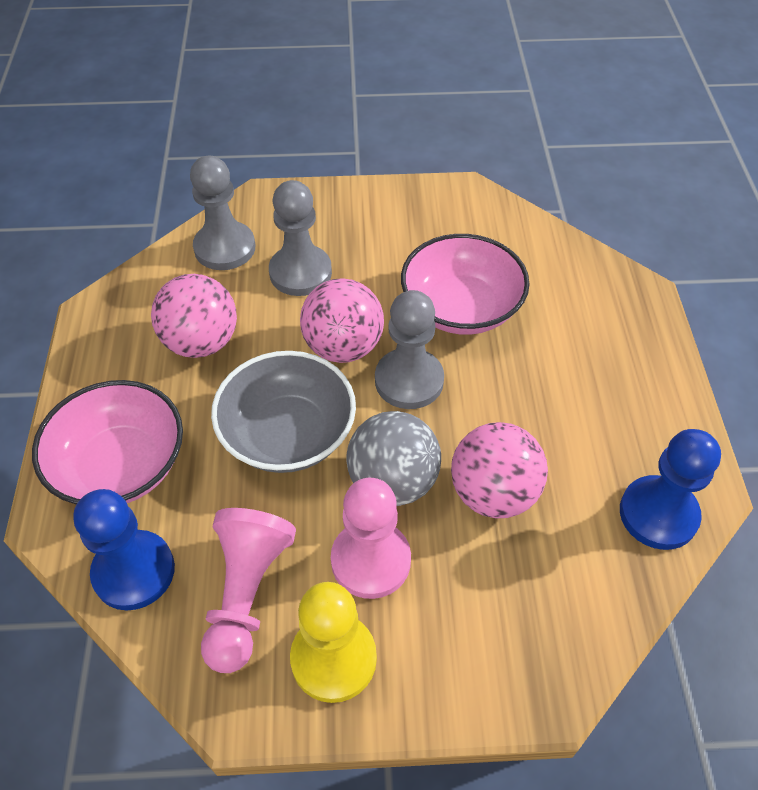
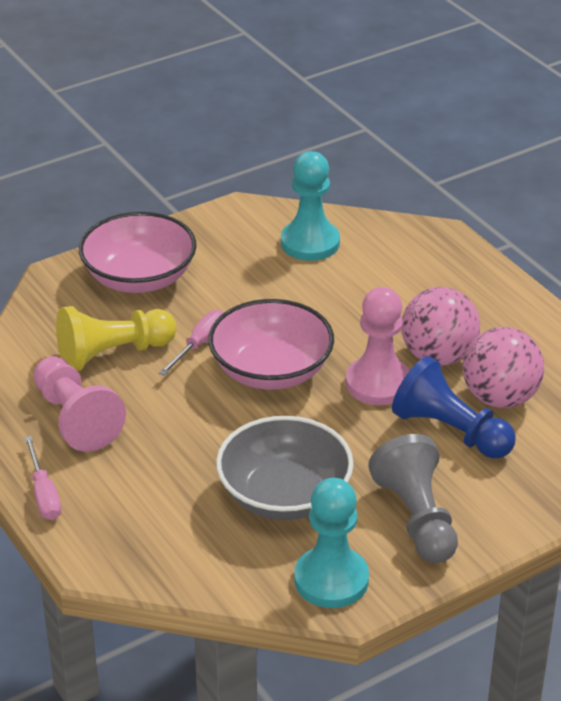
blue pawn: 2 -> 1
grey ball: 1 -> 0
grey pawn: 3 -> 1
pink ball: 3 -> 2
pink screwdriver: 0 -> 2
turquoise pawn: 0 -> 2

